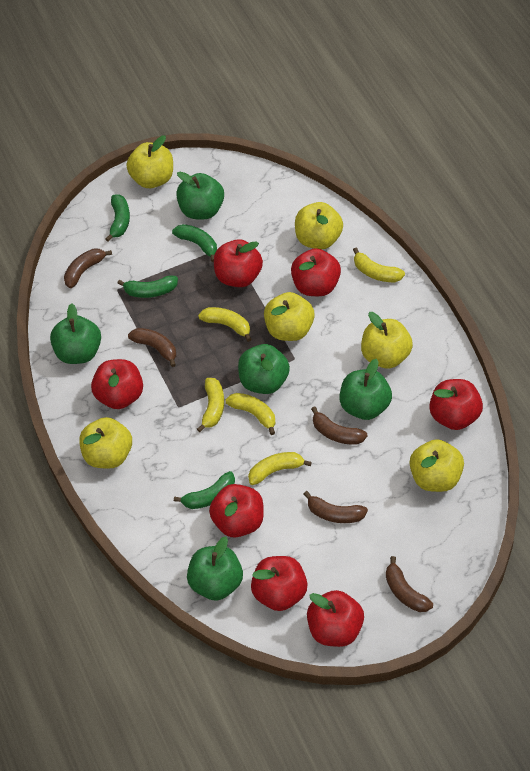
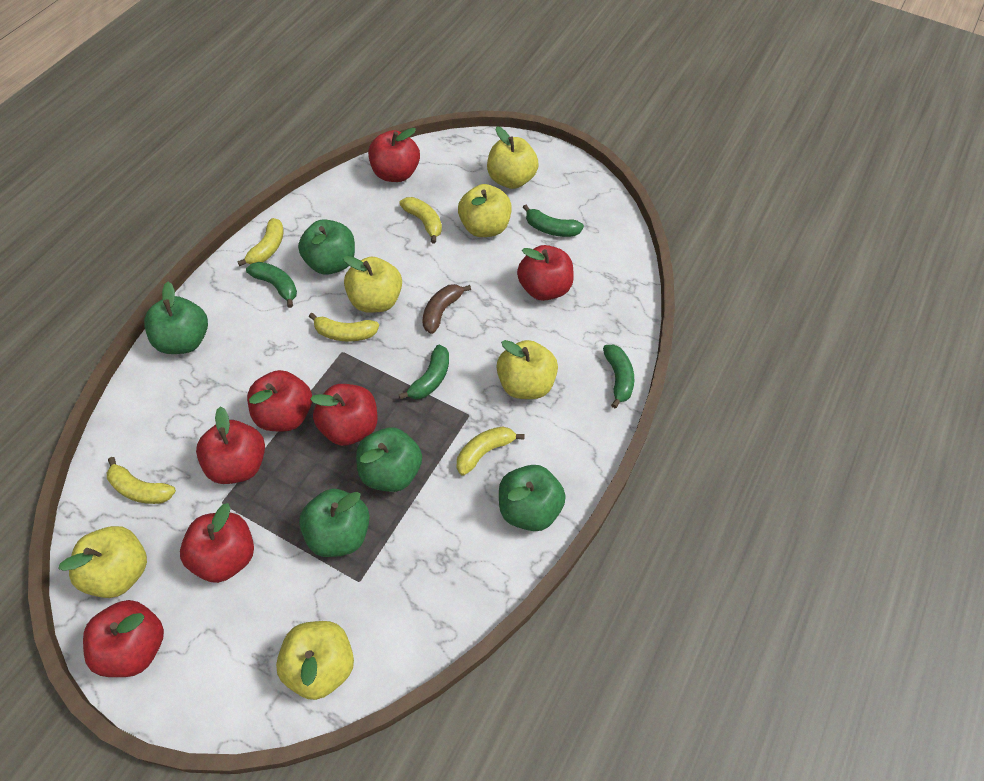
brown banana: 5 -> 1

